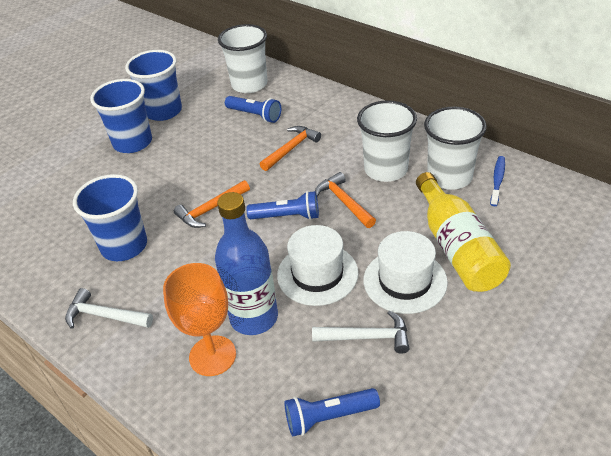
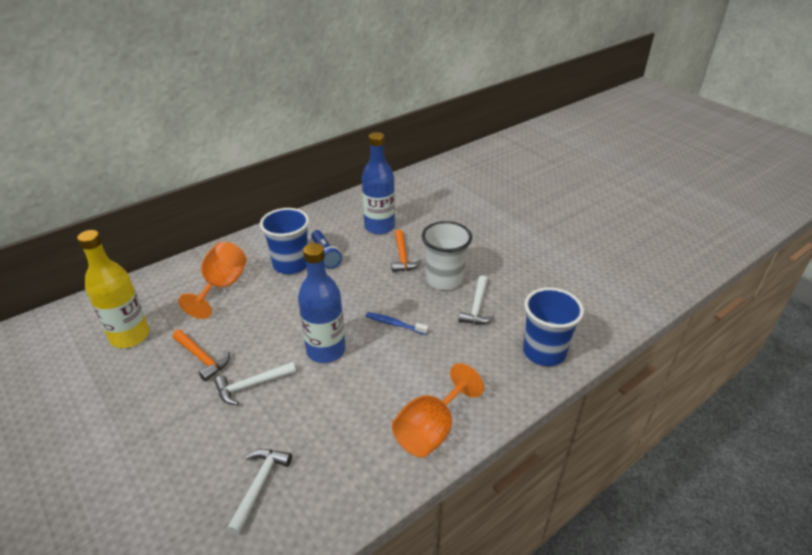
blue bottle: 1 -> 2
blue cup: 3 -> 2
blue flashlight: 3 -> 1
orange goblet: 1 -> 2
orange hammer: 3 -> 2
white cup: 3 -> 1
white hammer: 2 -> 3
white hat: 2 -> 0

